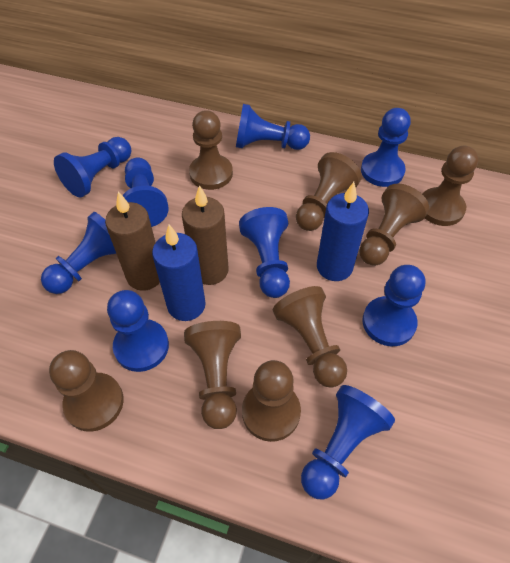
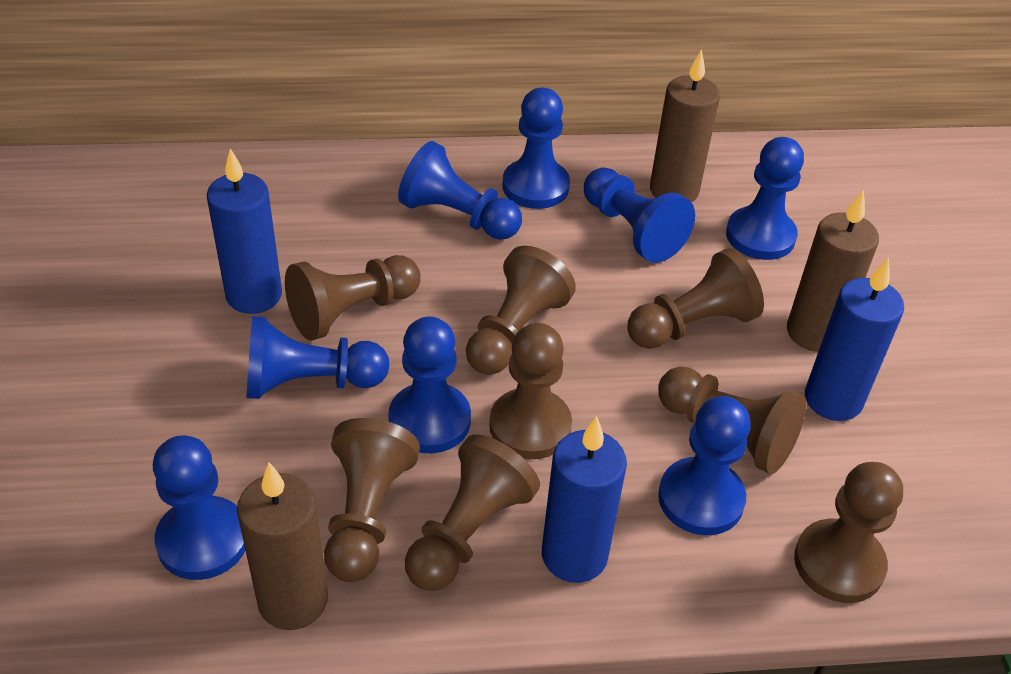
blue candle: 2 -> 3
blue pawn: 9 -> 8
brown candle: 2 -> 3

